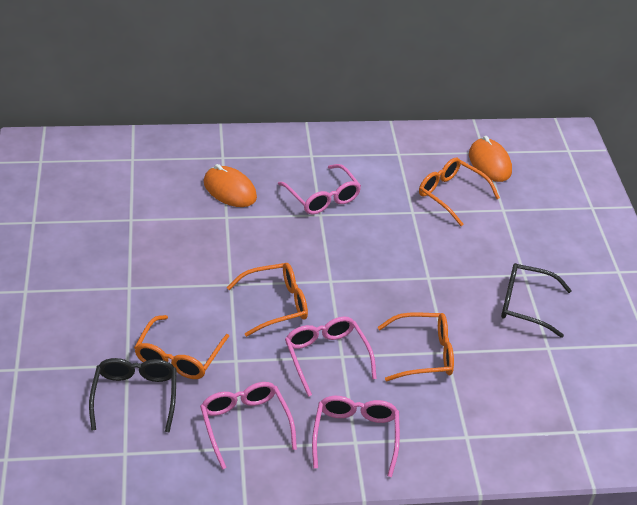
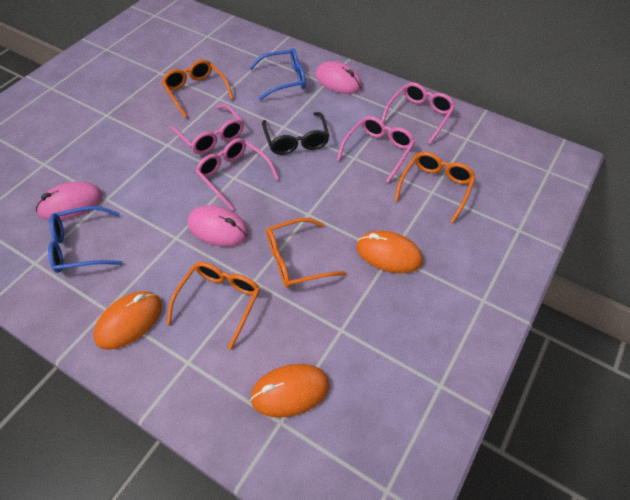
black glasses: 2 -> 1
blue glasses: 0 -> 2
orange mouse: 2 -> 3
pink mouse: 0 -> 3

